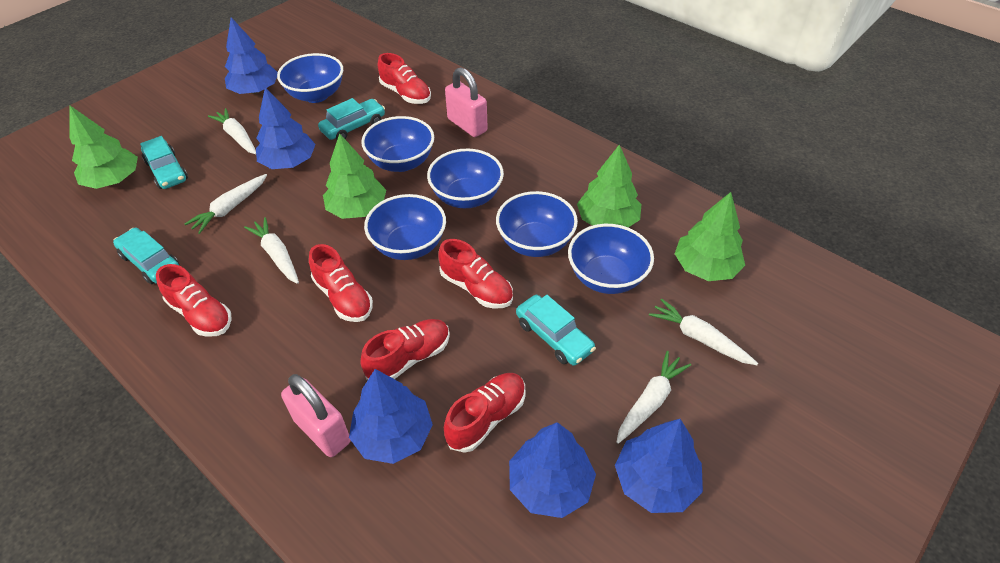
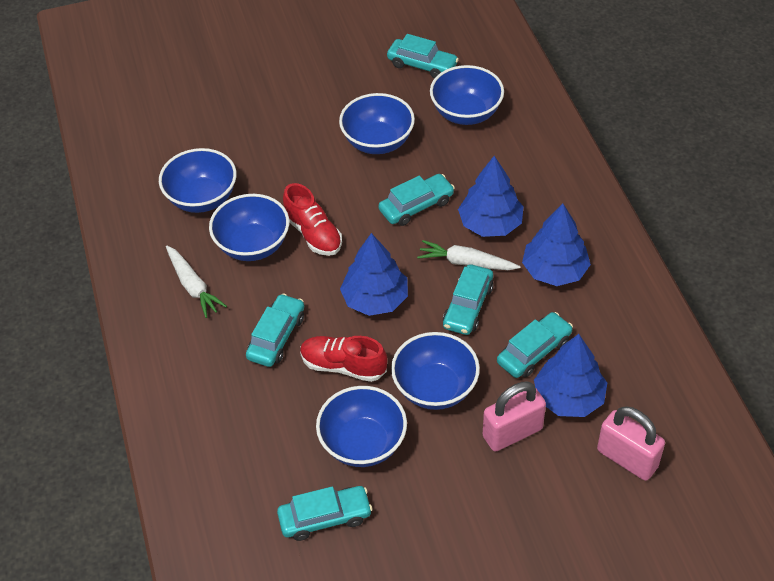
blue tree: 5 -> 4
green tree: 4 -> 0
red shoe: 6 -> 2
turquoise car: 4 -> 6
white carrot: 5 -> 2

